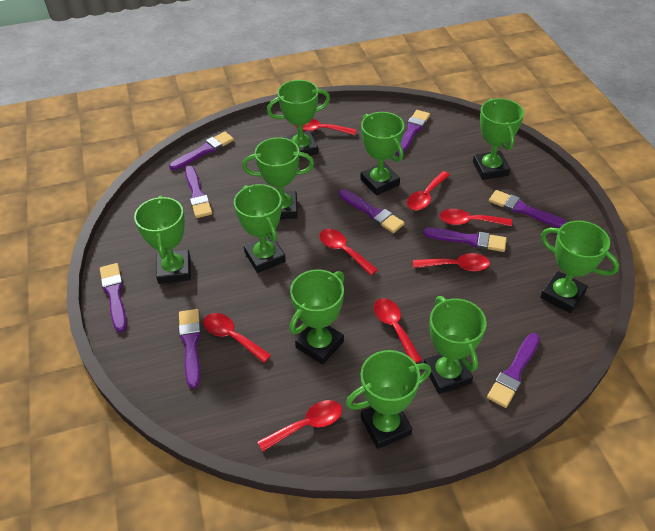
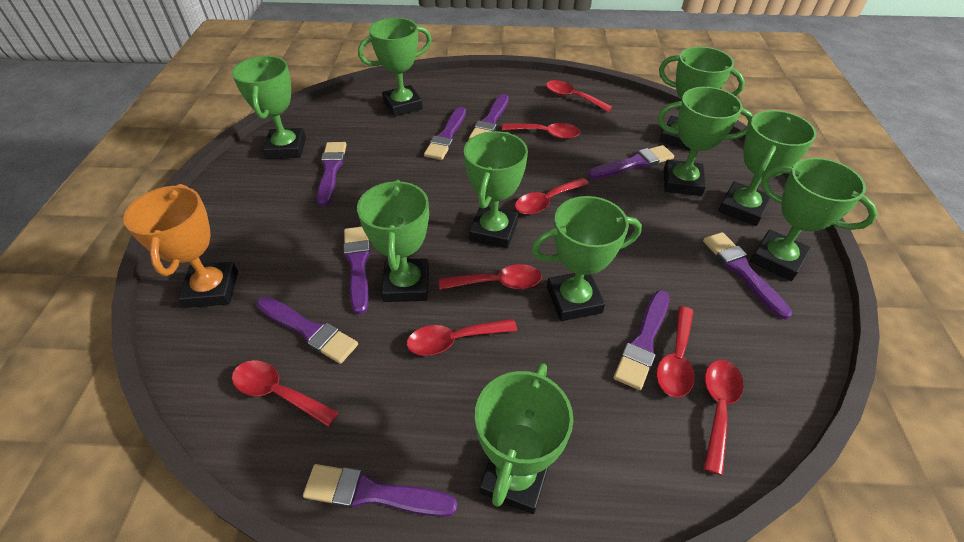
orange trophy: 0 -> 1

